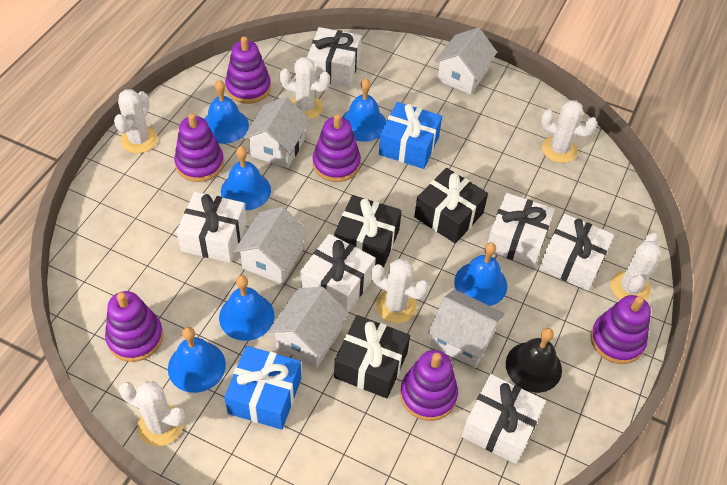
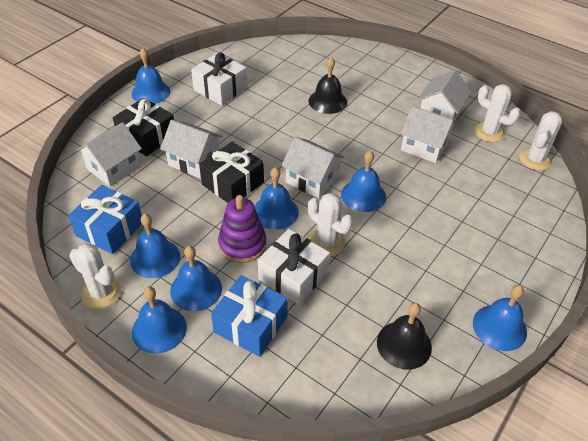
black bell: 1 -> 2
black gift: 3 -> 2
blue bell: 6 -> 7
purple stacking toy: 6 -> 1
white cactus: 6 -> 4
white gift: 6 -> 2

